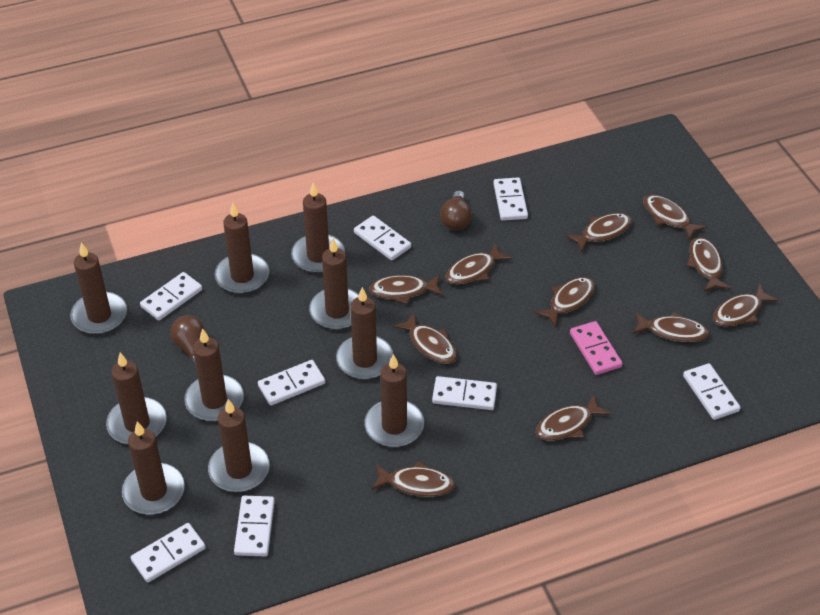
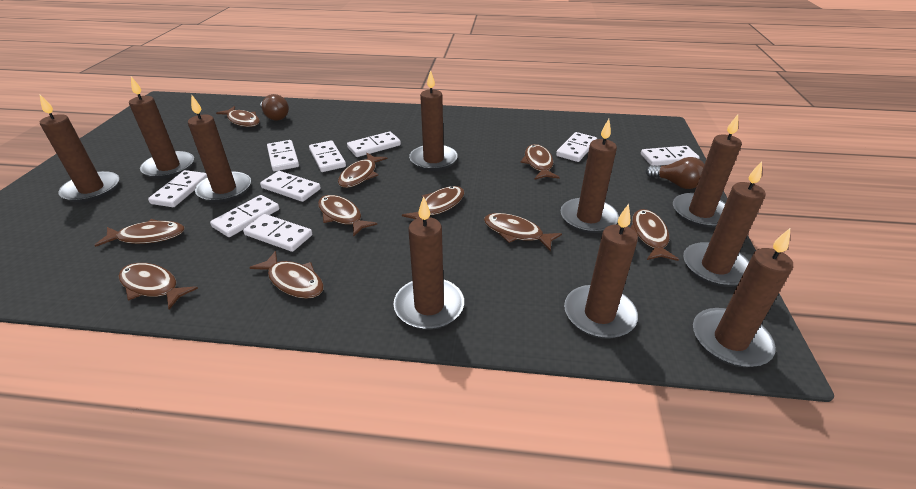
brown fish: 11 -> 10
pink domino: 1 -> 0
white domino: 8 -> 9

